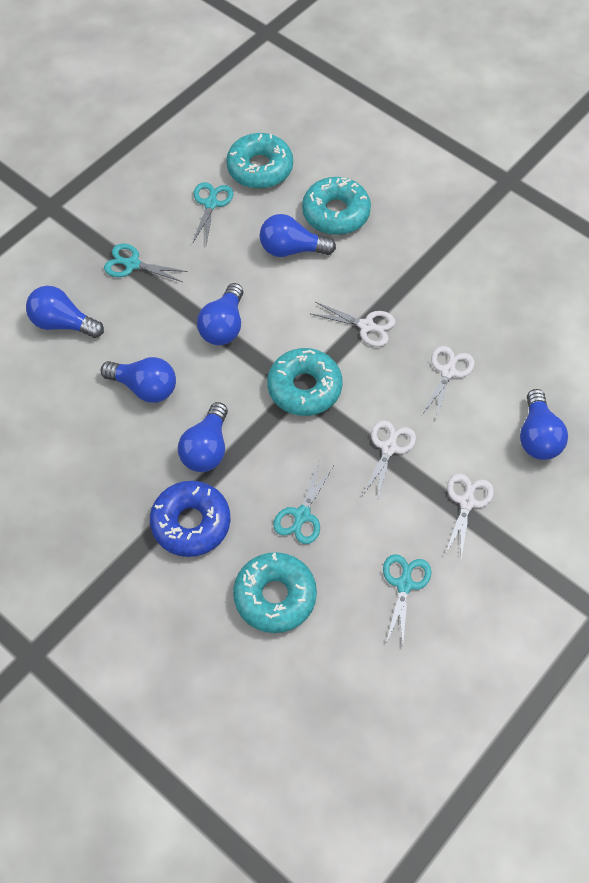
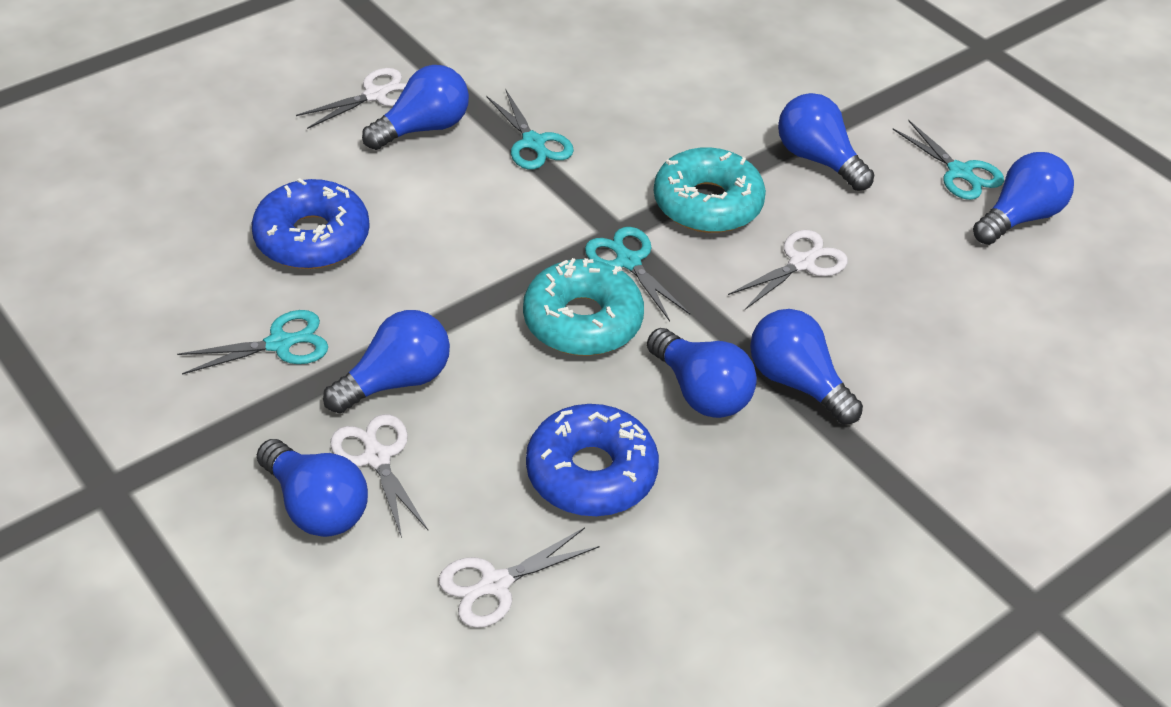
blue donut: 1 -> 2
blue light bulb: 6 -> 7
turquoise donut: 4 -> 2

